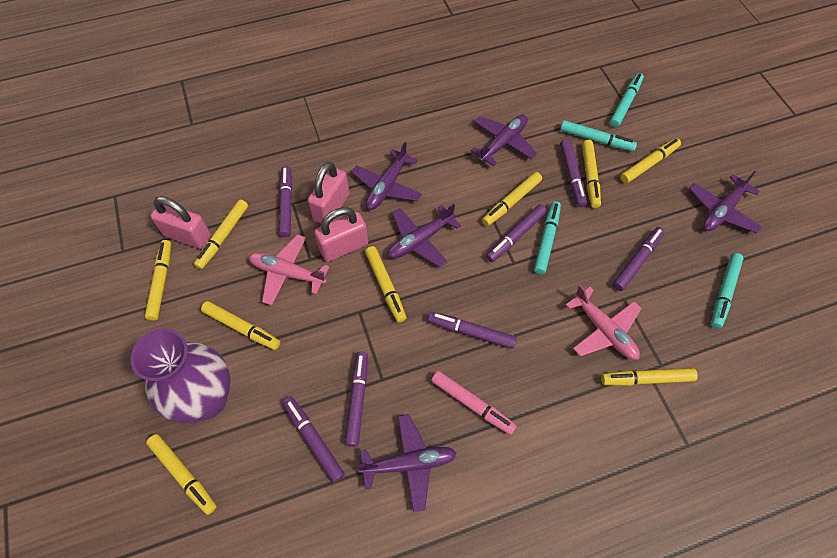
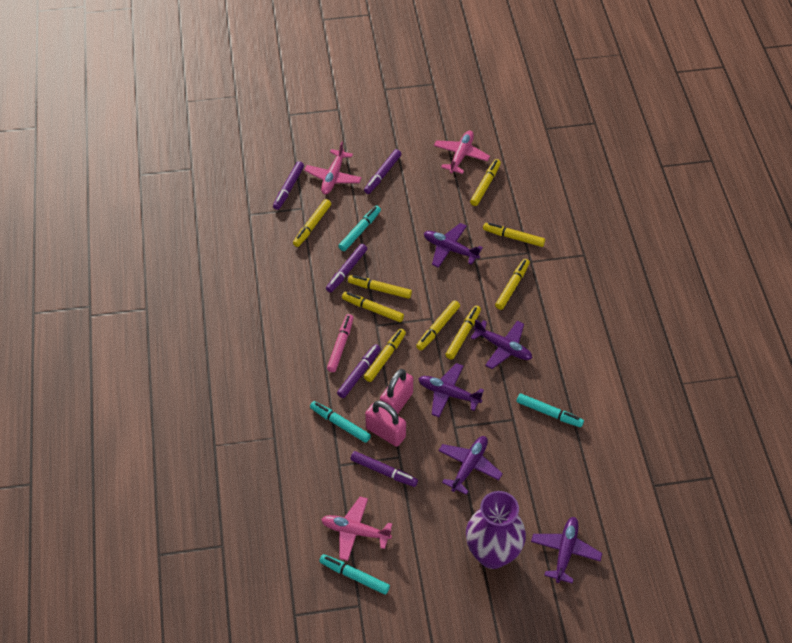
pink padlock: 3 -> 2
pink plane: 2 -> 3
purple marker: 7 -> 5

